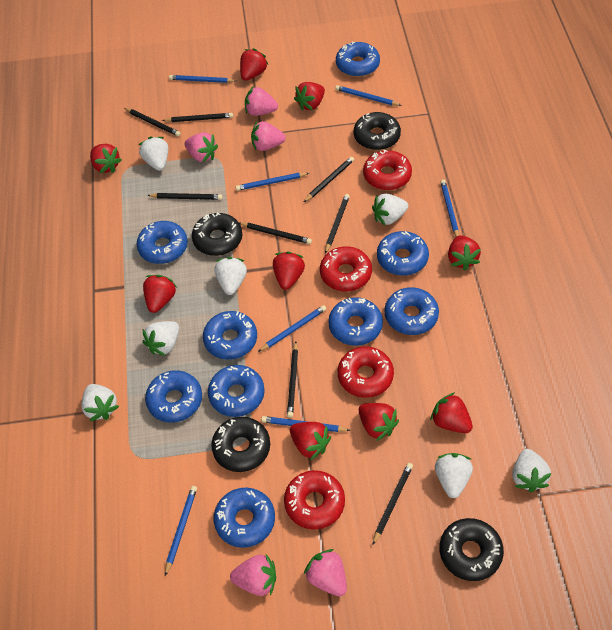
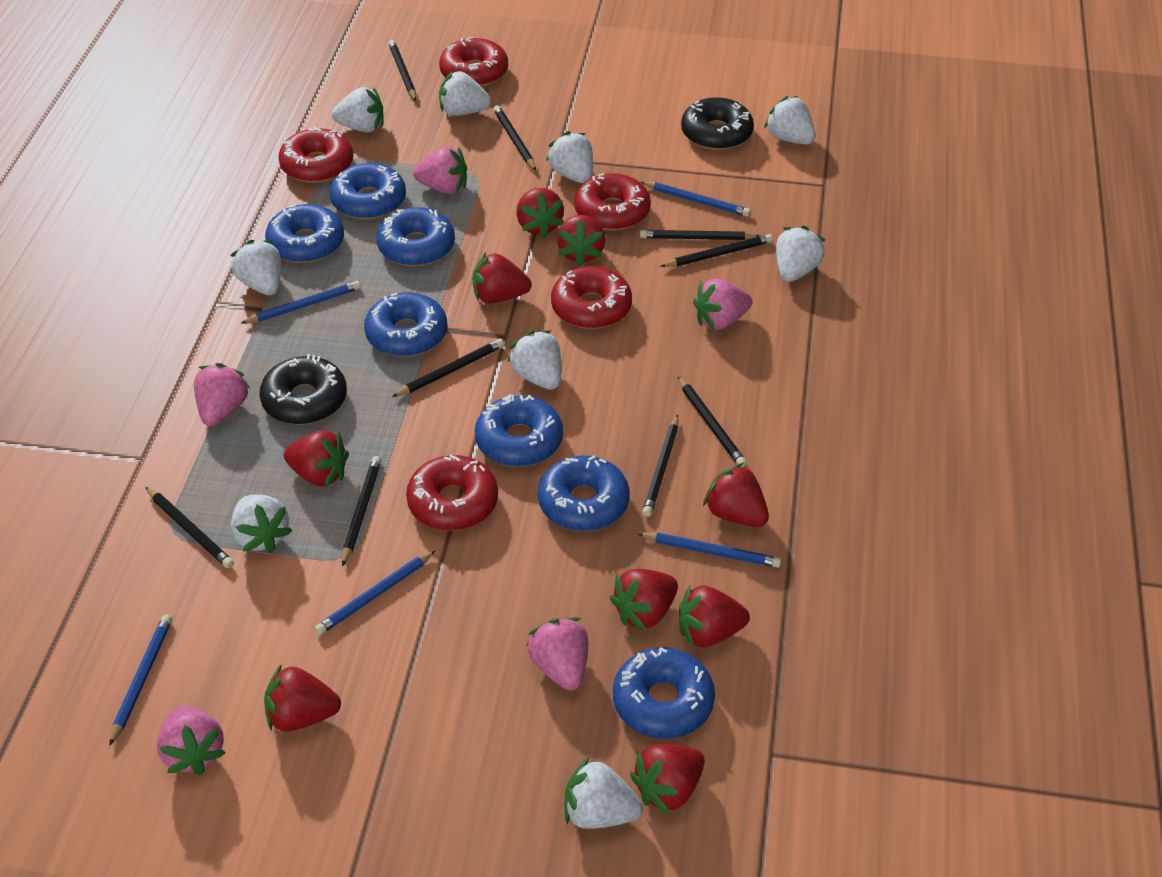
black donut: 4 -> 2
black pencil: 8 -> 9
blue donut: 9 -> 7
blue pencil: 7 -> 5
red donut: 4 -> 5
white strawberry: 7 -> 9

